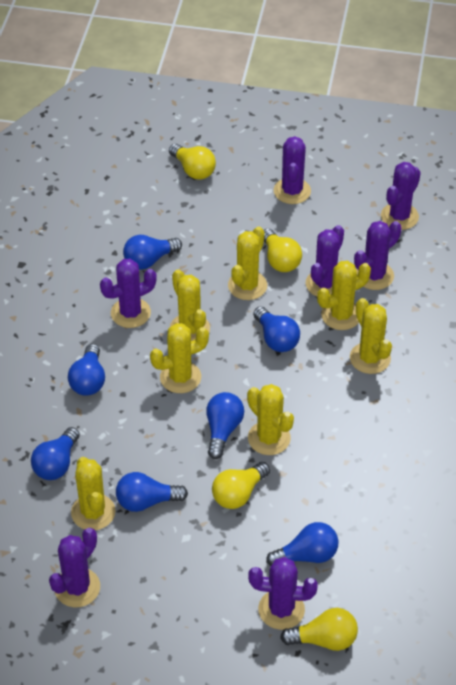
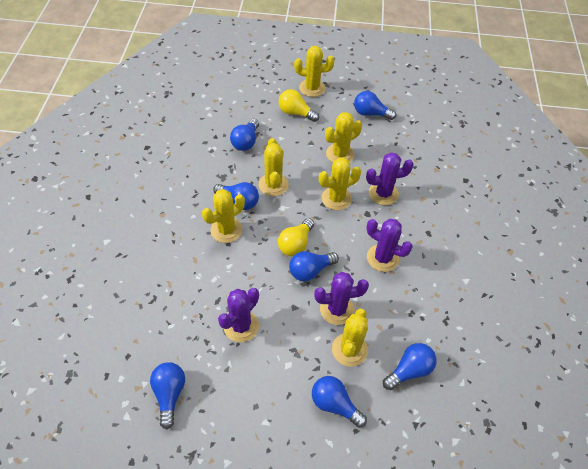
purple cactus: 7 -> 4
yellow cactus: 7 -> 6
yellow light bulb: 4 -> 2

